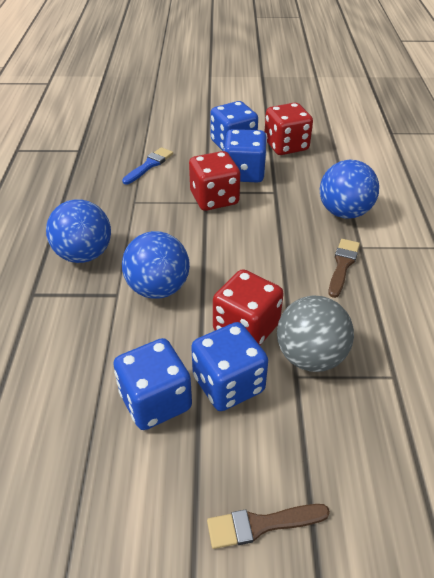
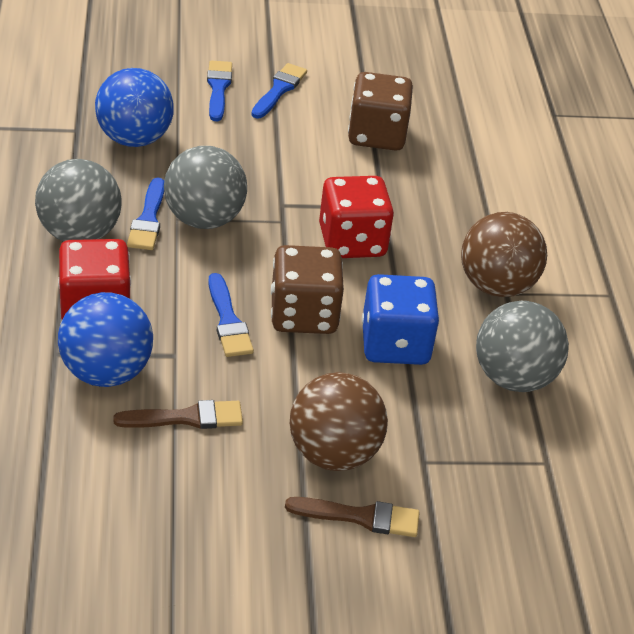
blue ball: 3 -> 2
blue brush: 1 -> 4
blue dice: 4 -> 1
brown ball: 0 -> 2
brown dice: 0 -> 2
grey ball: 1 -> 3
red dice: 3 -> 2

